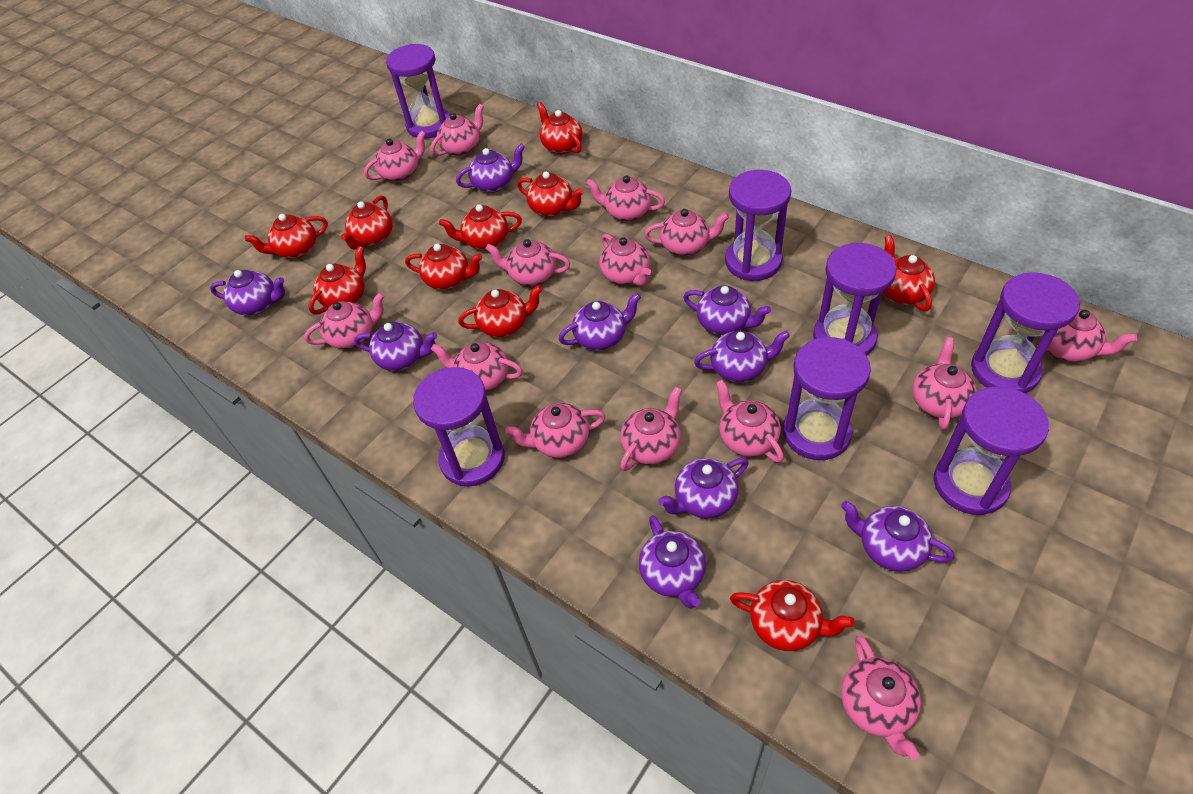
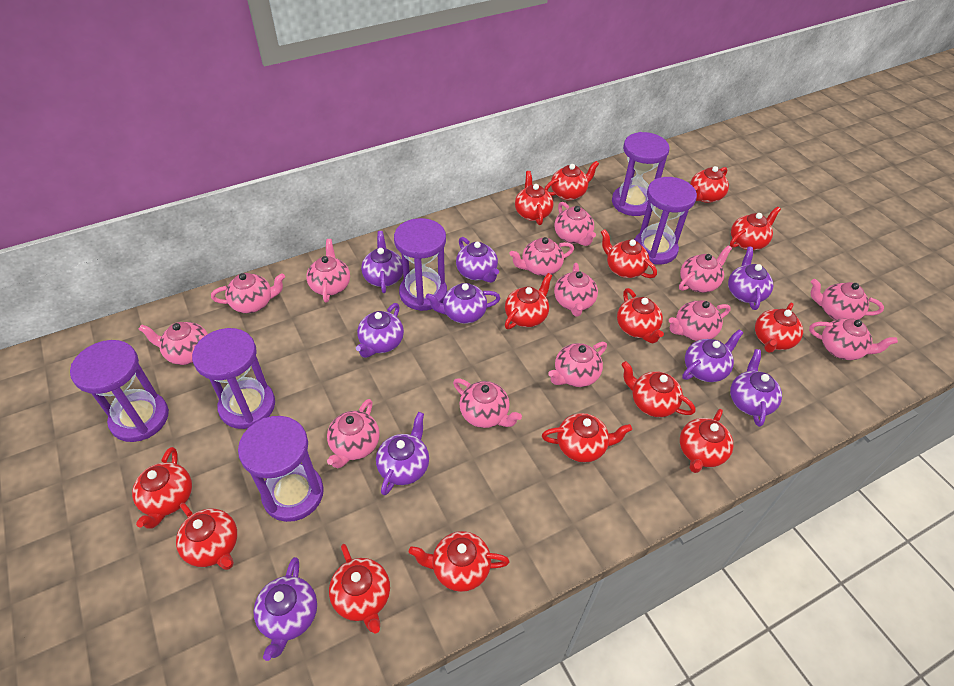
pink teapot: 14 -> 13
purple hourglass: 7 -> 6
red teapot: 10 -> 15

